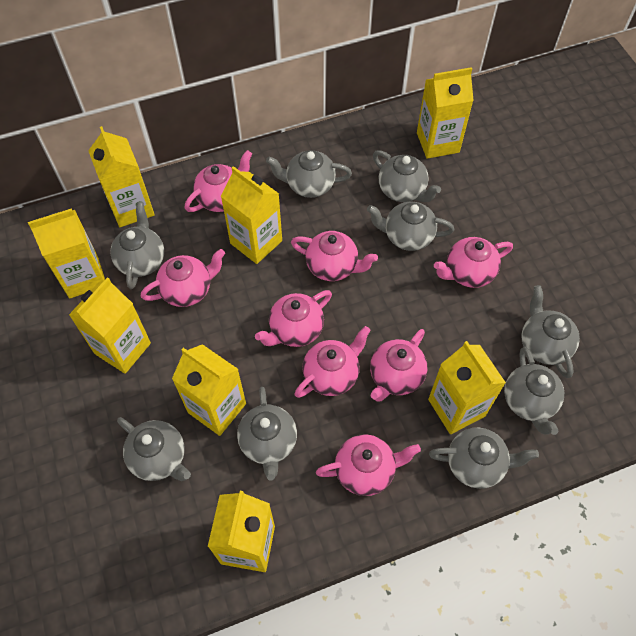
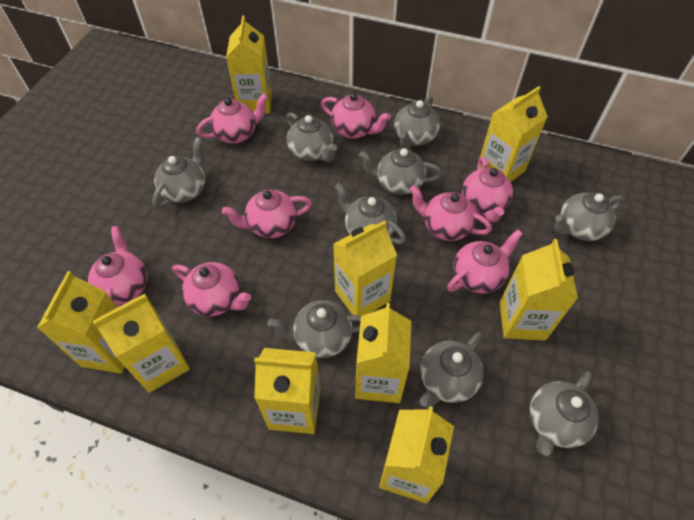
yellow carton: 8 -> 9

